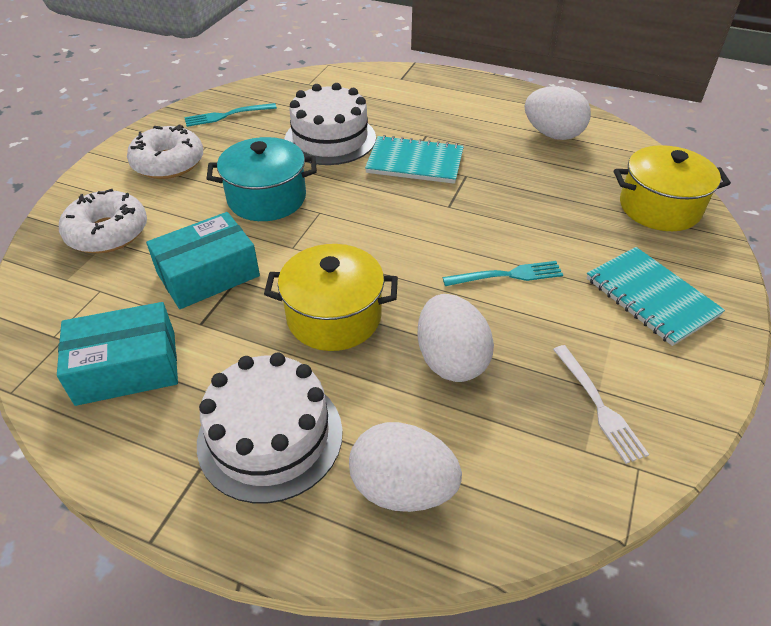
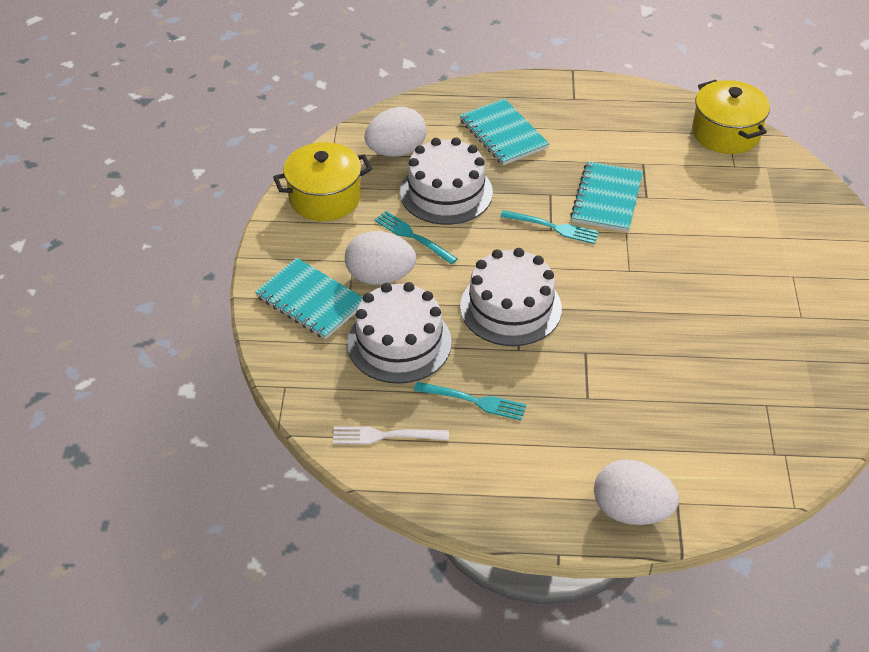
turquoise box: 2 -> 0
turquoise fork: 2 -> 3
turquoise notebook: 2 -> 3
turquoise pot: 1 -> 0
white cake: 2 -> 3
white donut: 2 -> 0

